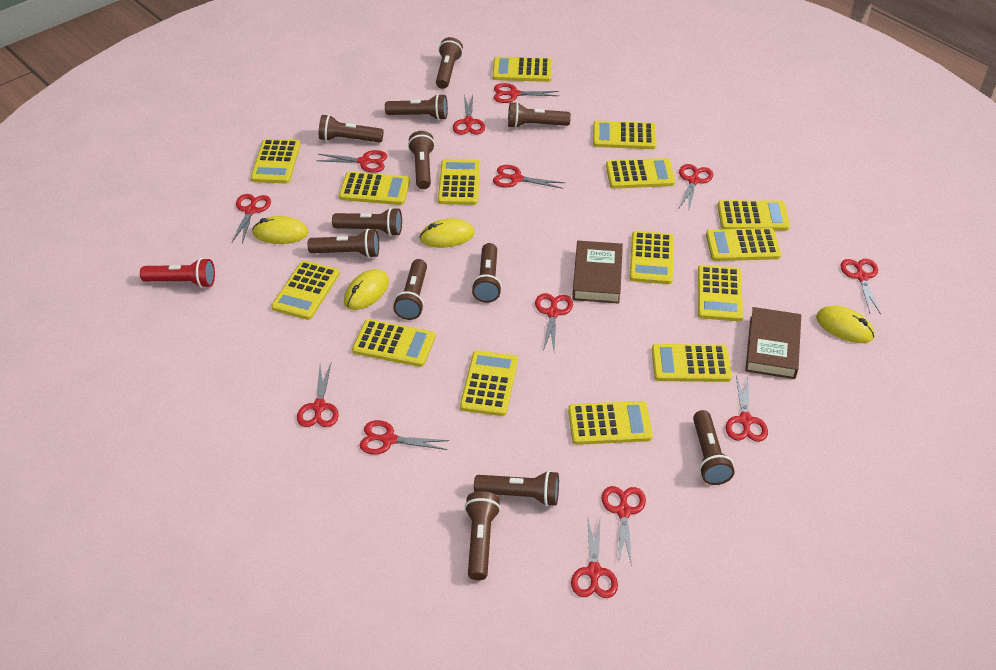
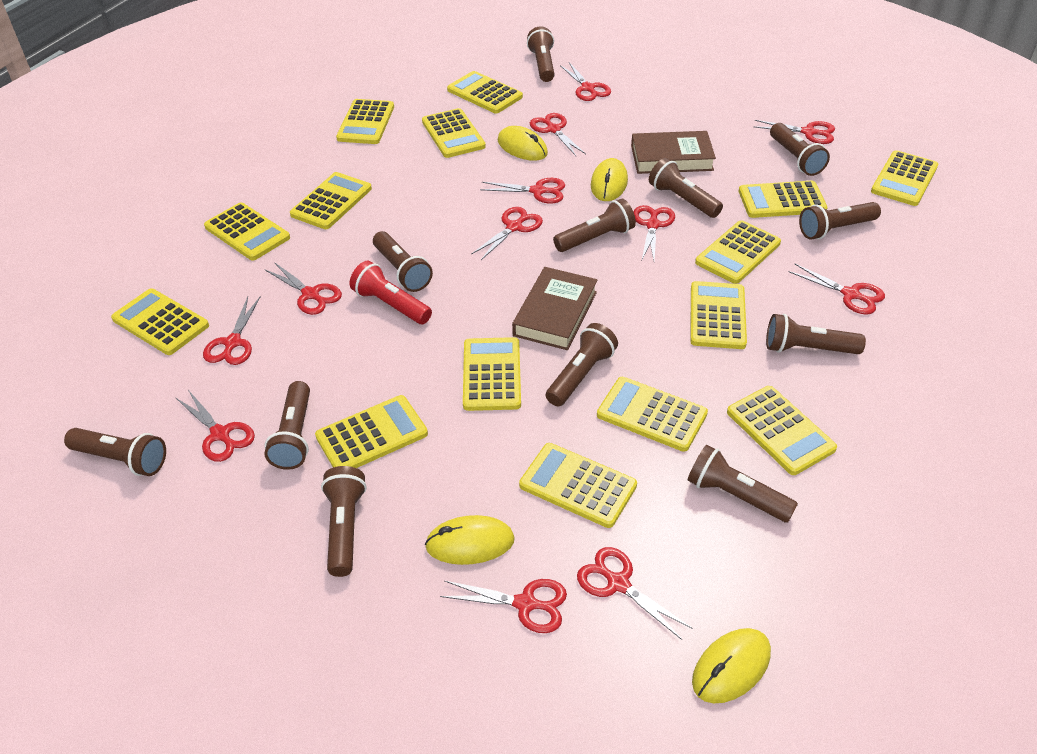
red scissors: 13 -> 12

